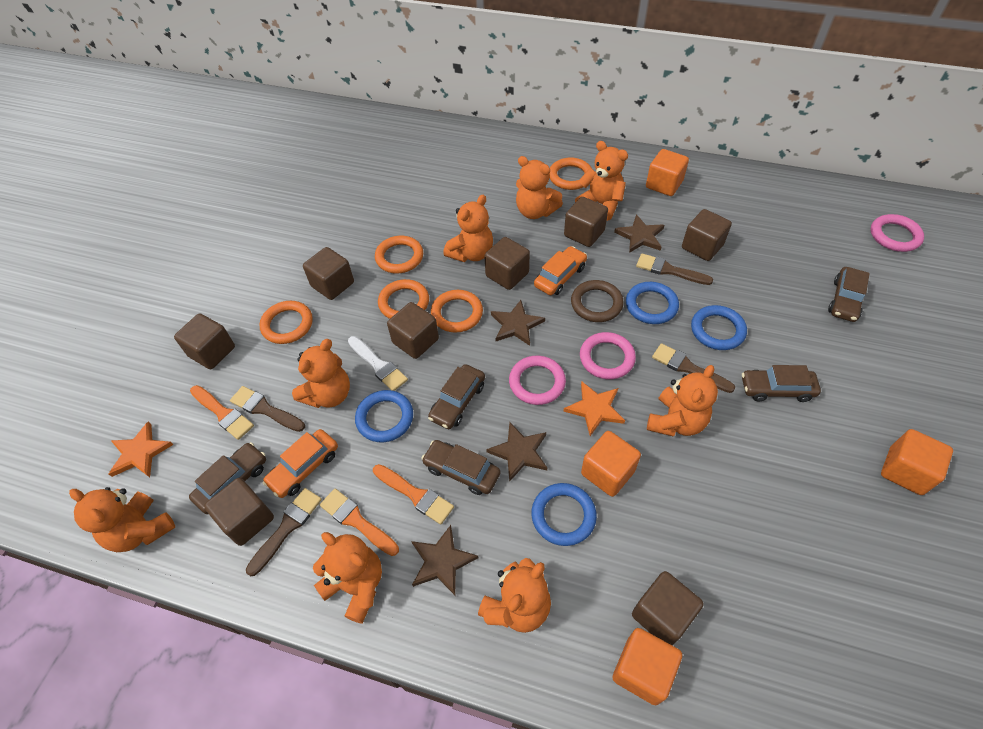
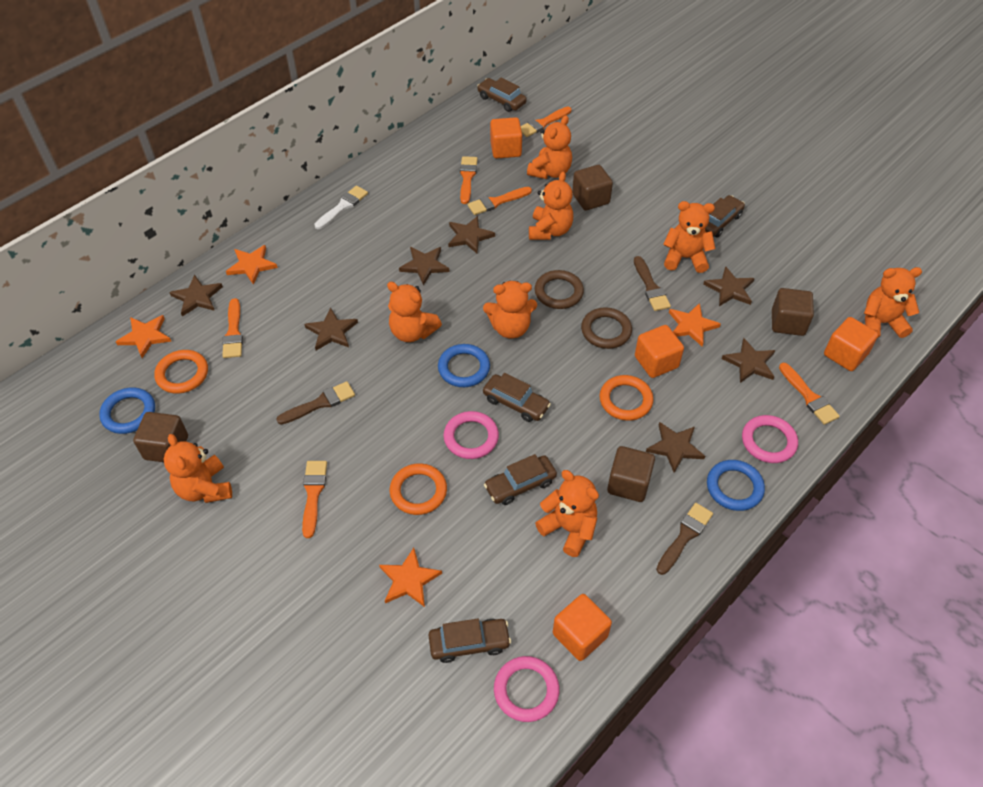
blue ring: 4 -> 3
brown brush: 4 -> 3
brown cube: 8 -> 4
brown ring: 1 -> 2
brown star: 4 -> 7
orange brush: 3 -> 6
orange car: 2 -> 0
orange ring: 5 -> 3
orange star: 2 -> 4

